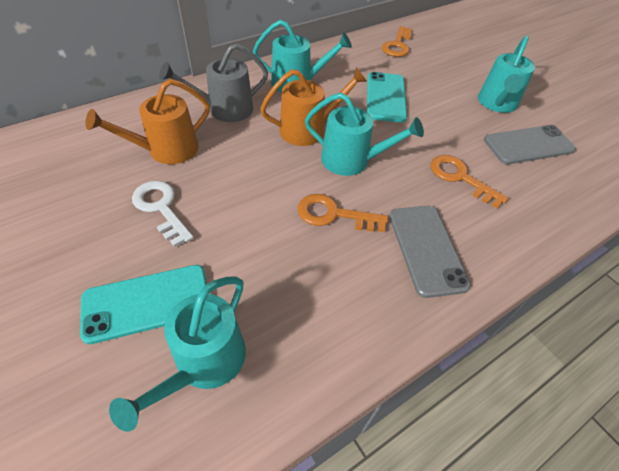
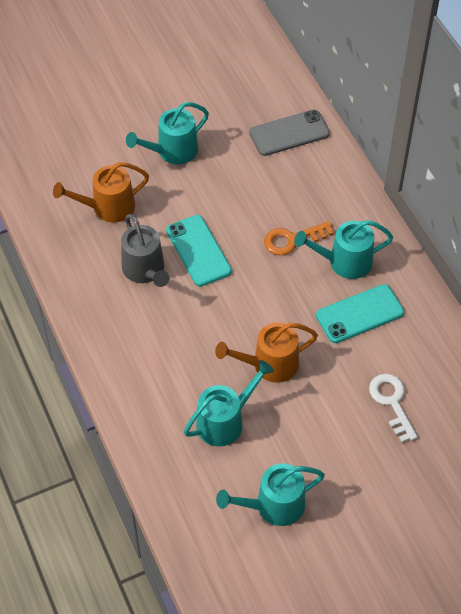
grey phone: 2 -> 1
orange key: 3 -> 1

